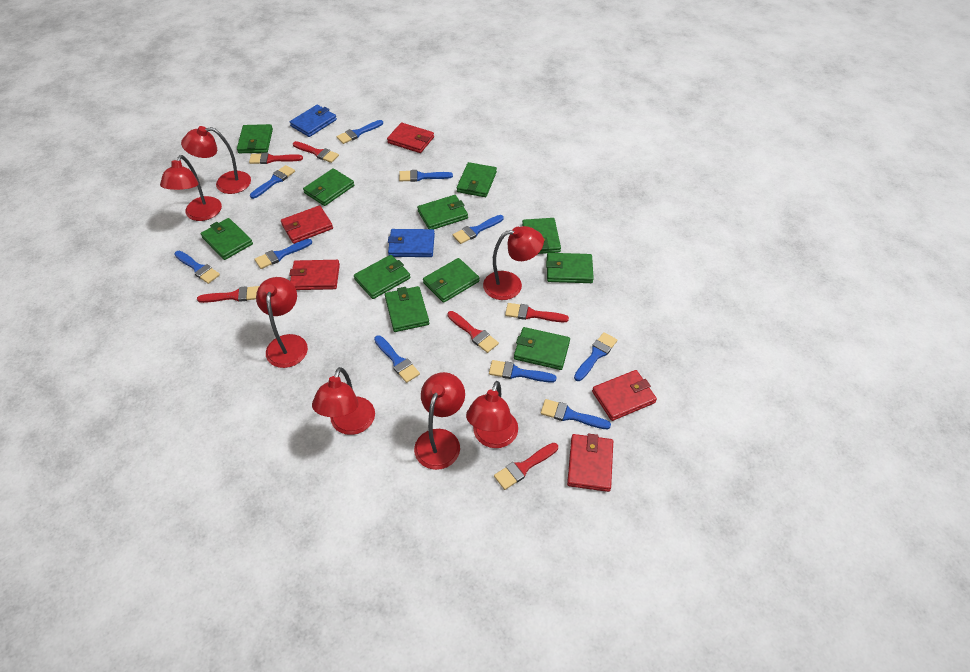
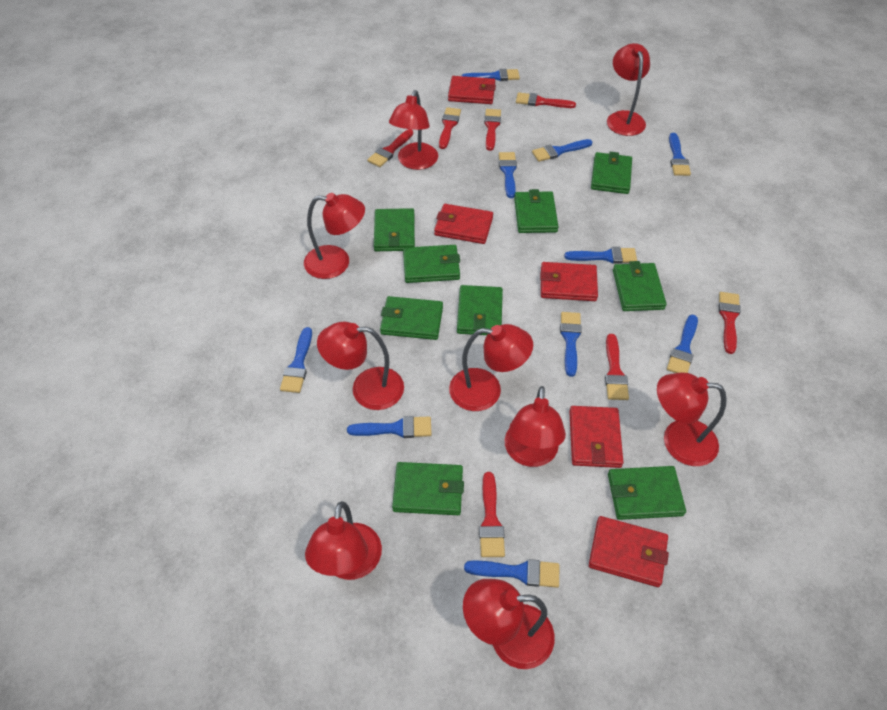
blue wallet: 2 -> 0
green wallet: 11 -> 9
red brush: 6 -> 7
red lamp: 7 -> 9

